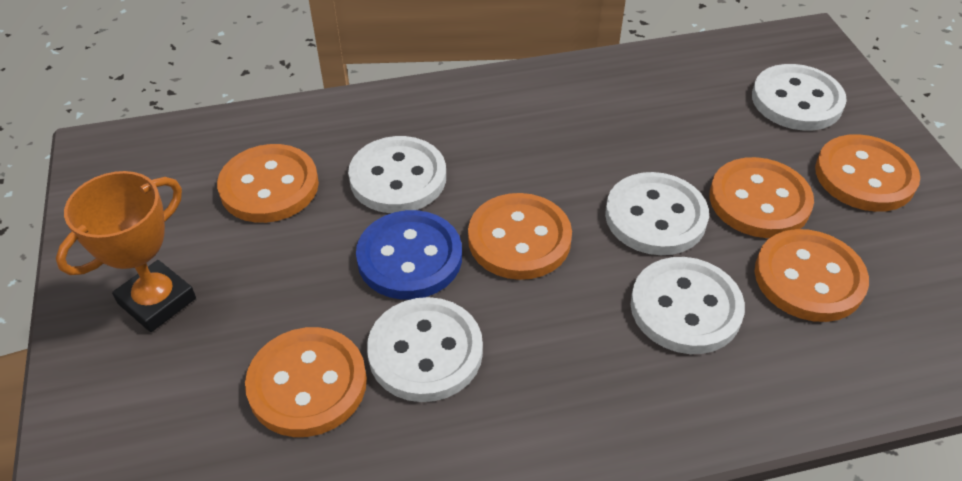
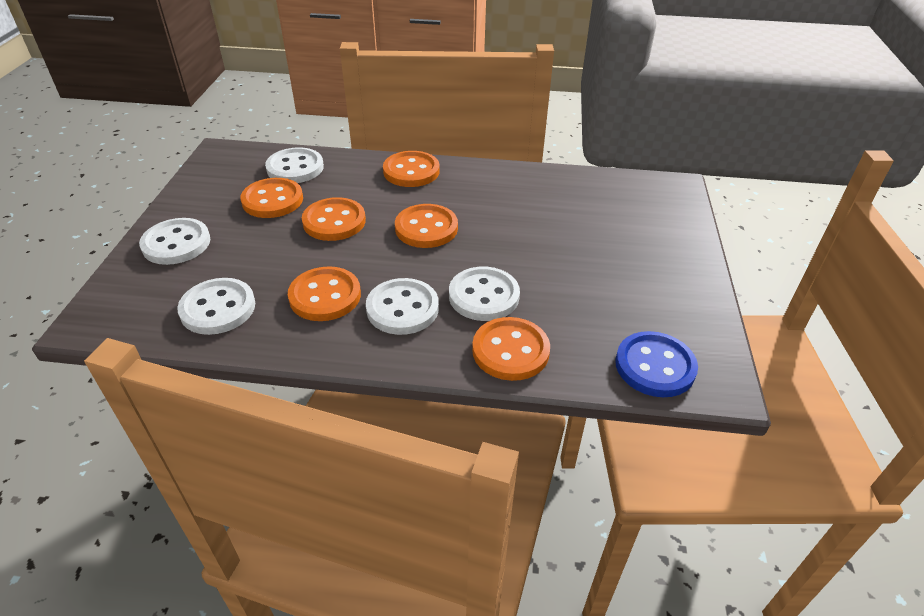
orange trophy: 1 -> 0

